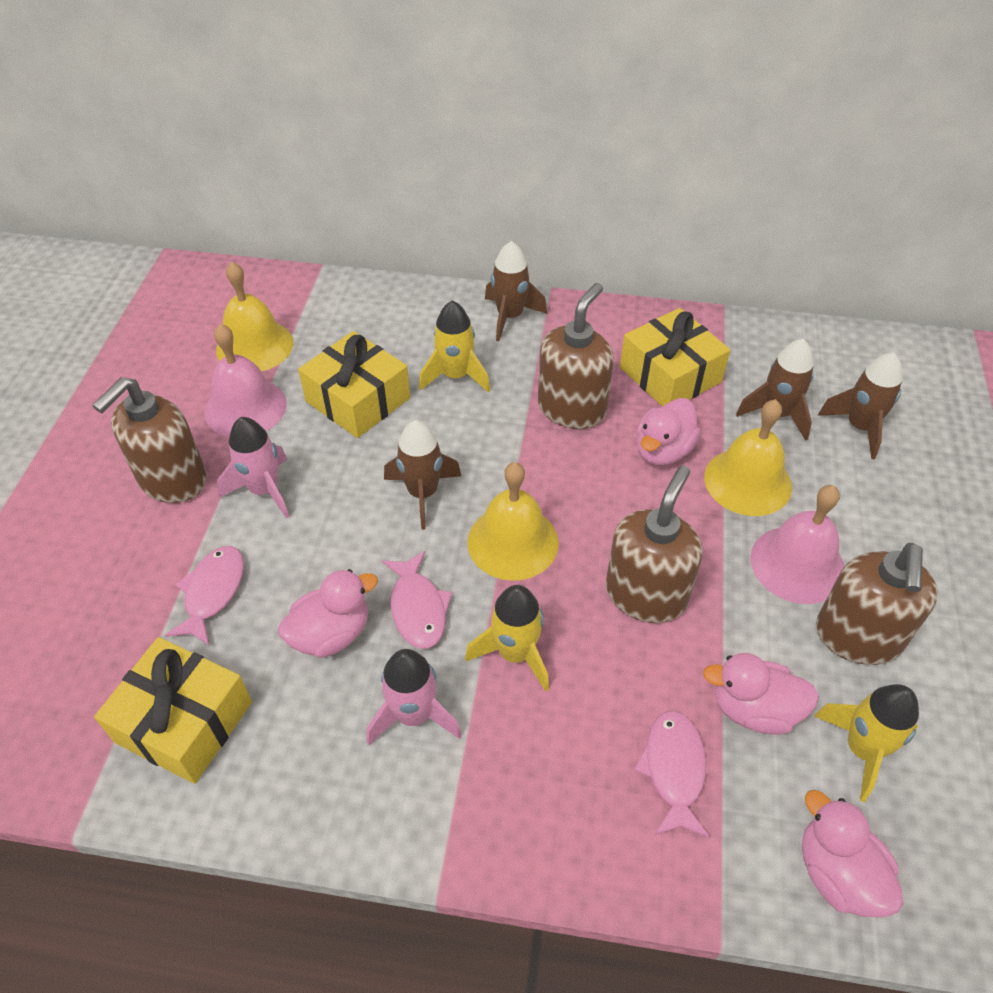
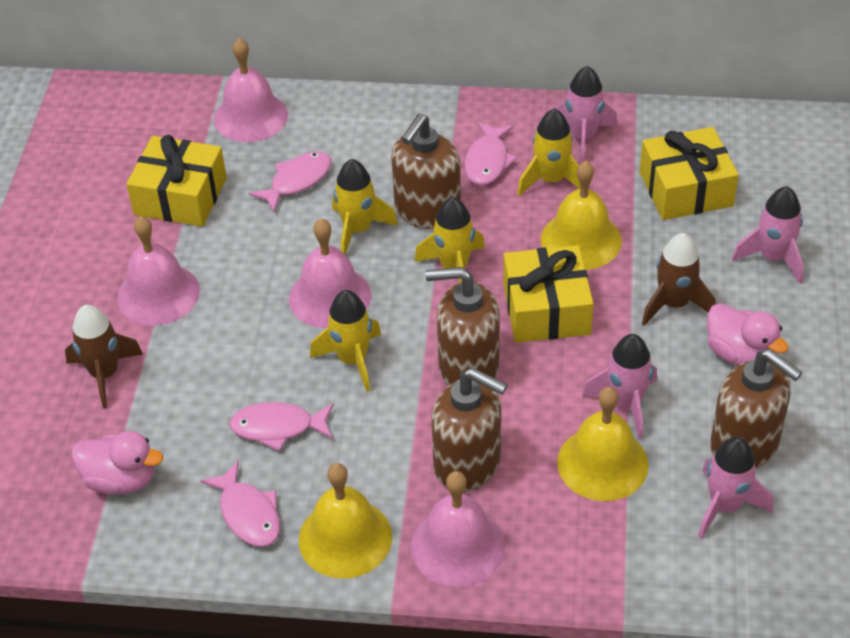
brown rocket: 4 -> 2
pink bell: 2 -> 4
pink duck: 4 -> 2
pink fish: 3 -> 4
pink rocket: 2 -> 4
yellow rocket: 3 -> 4

